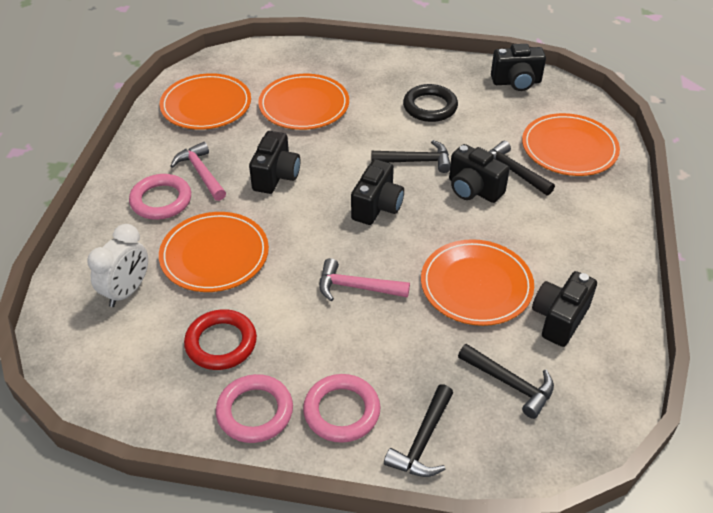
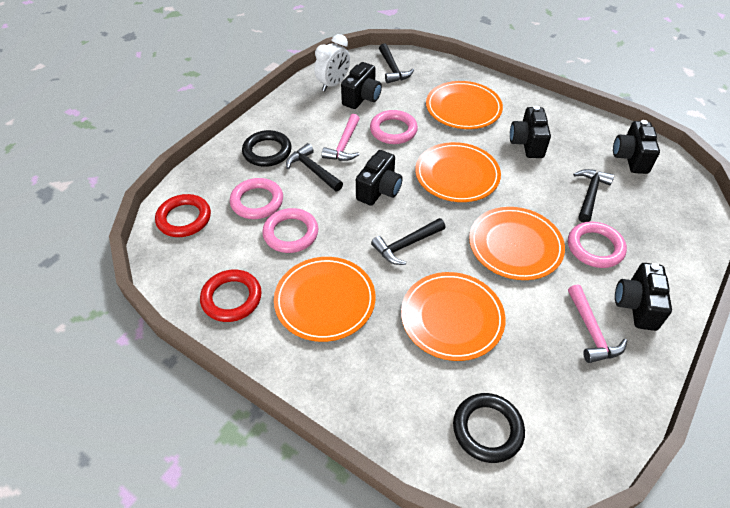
black ring: 1 -> 2
pink ring: 3 -> 4
red ring: 1 -> 2

